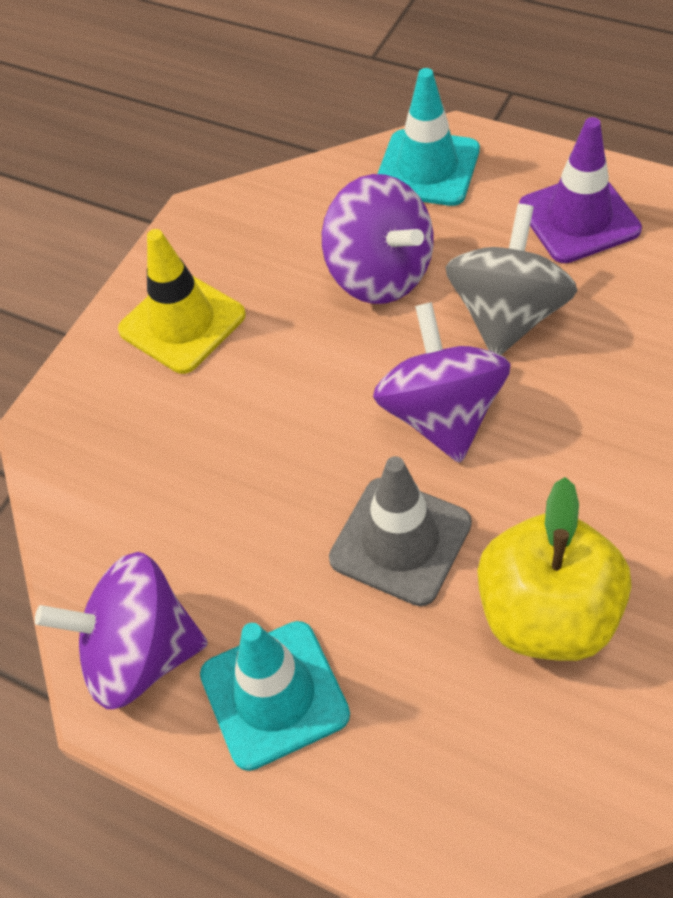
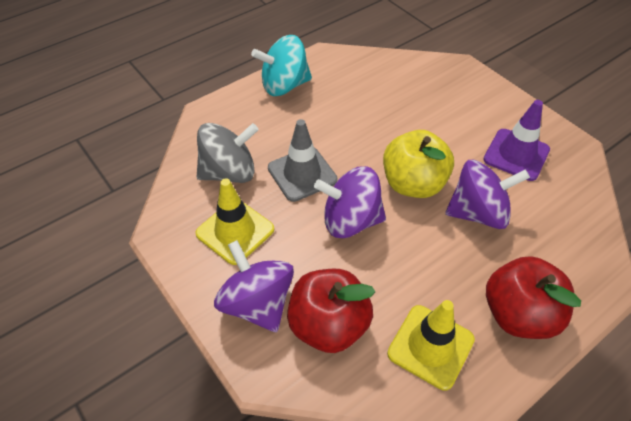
red apple: 0 -> 2
turquoise spinning top: 0 -> 1
turquoise traffic cone: 2 -> 0
yellow traffic cone: 1 -> 2

